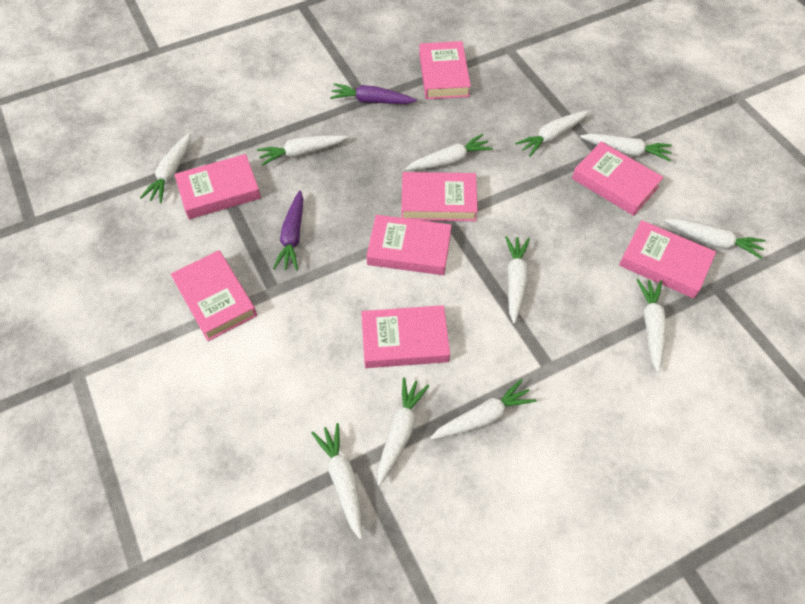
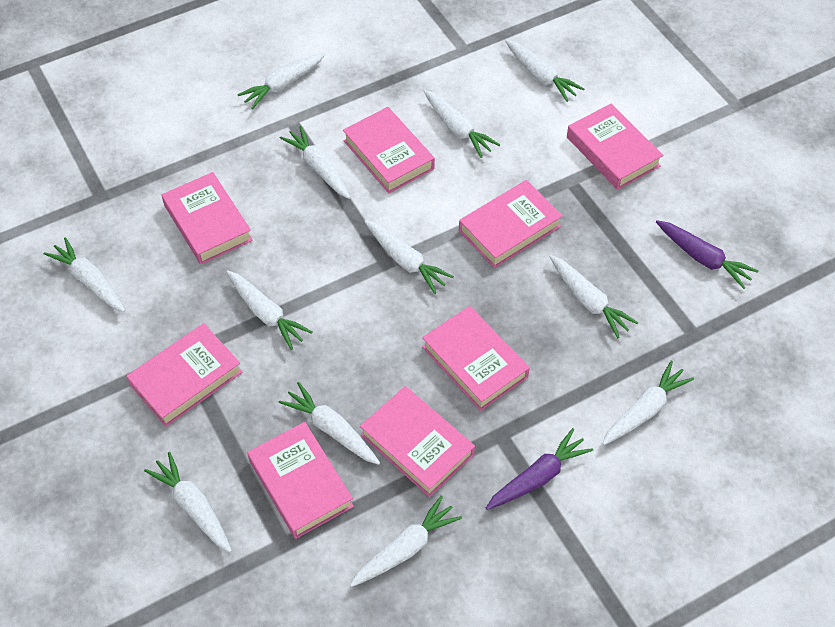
white carrot: 11 -> 12

